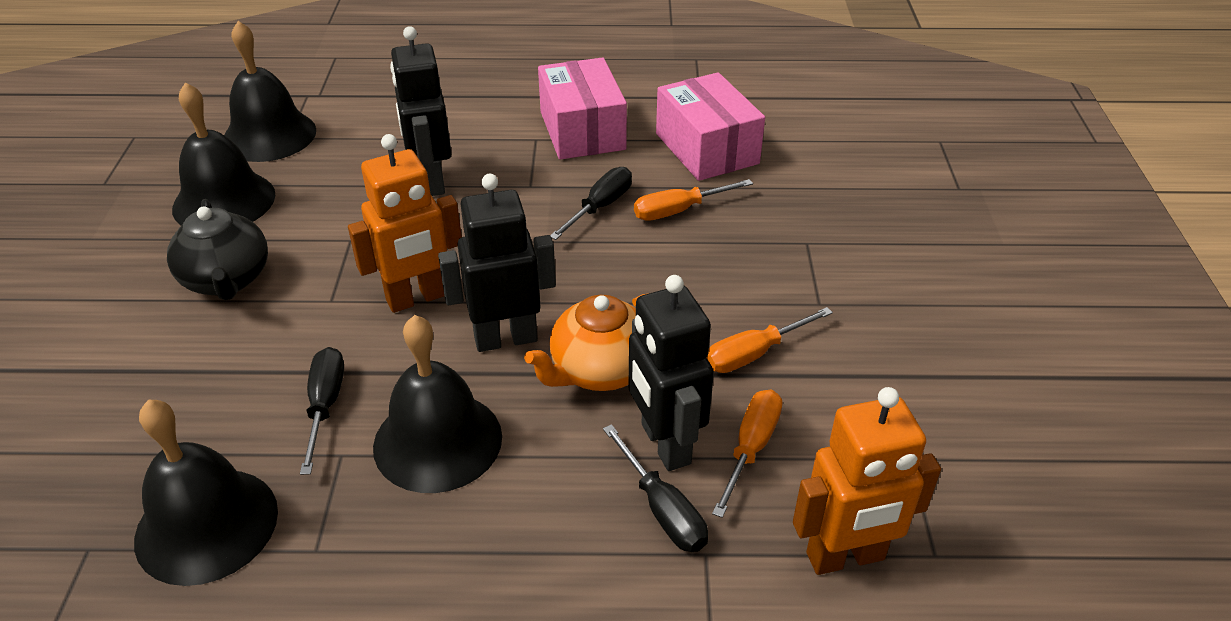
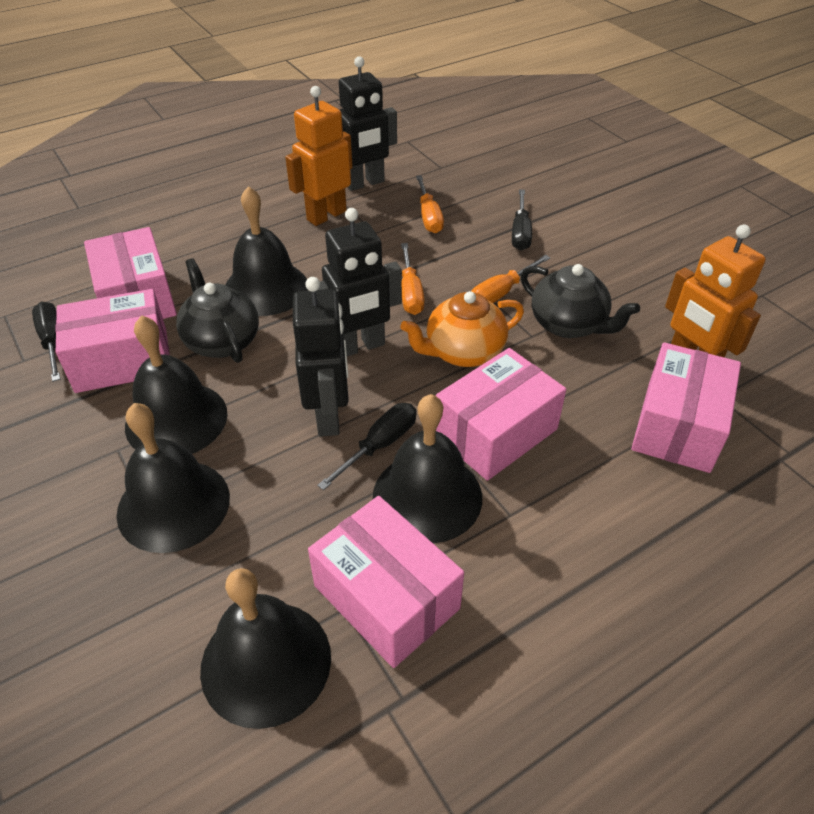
black bell: 4 -> 5
black teapot: 1 -> 2
pink box: 2 -> 5

